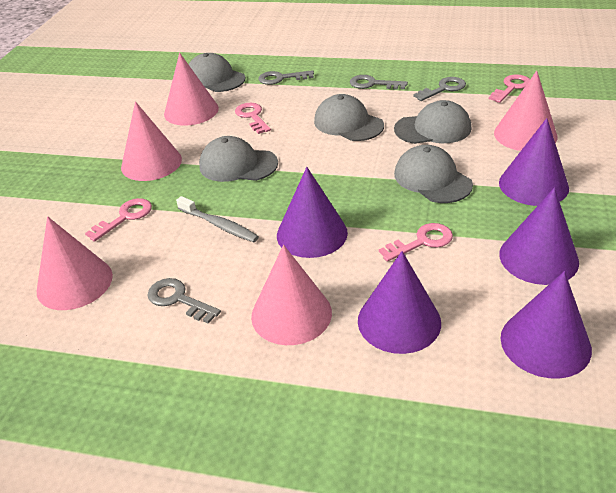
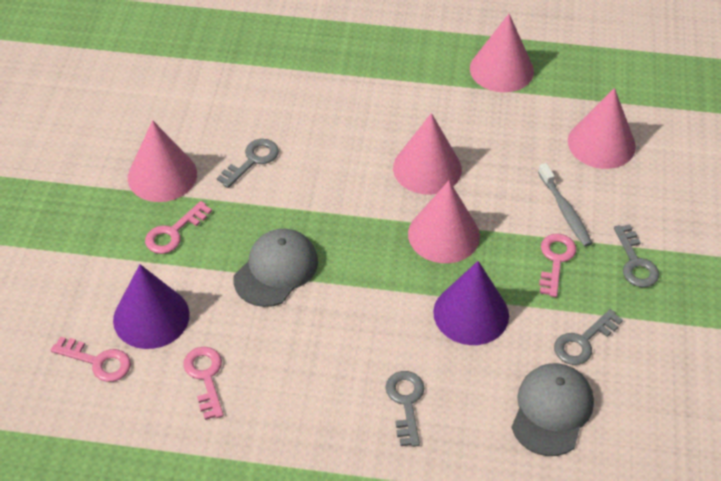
grey cap: 5 -> 2
purple cone: 5 -> 2

